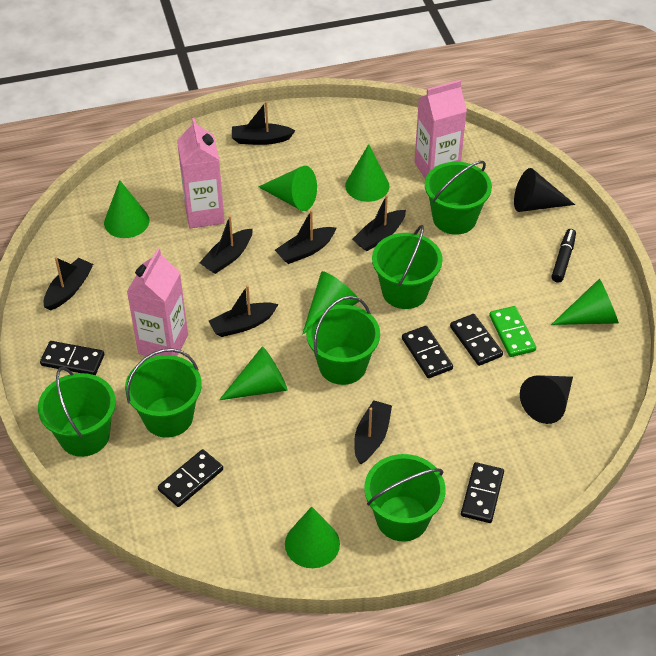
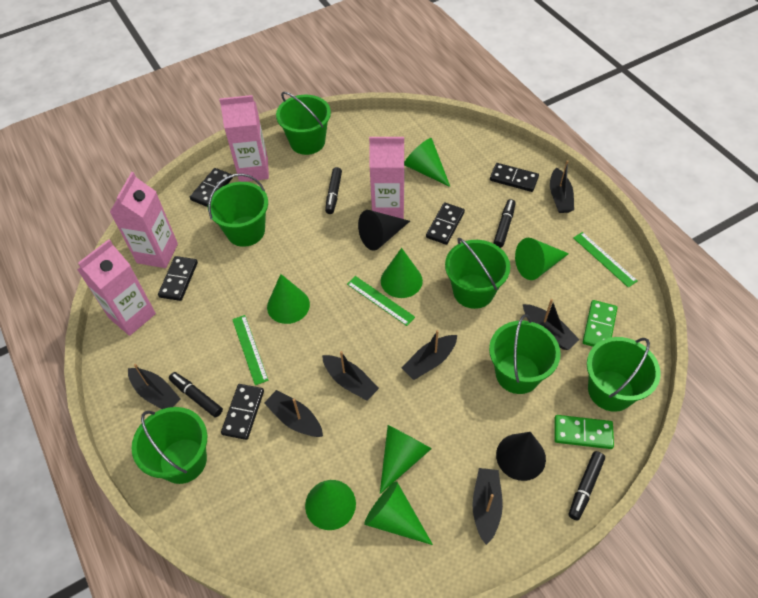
black marker: 1 -> 4
green domino: 1 -> 2
green ruler: 0 -> 3
pink carton: 3 -> 4

